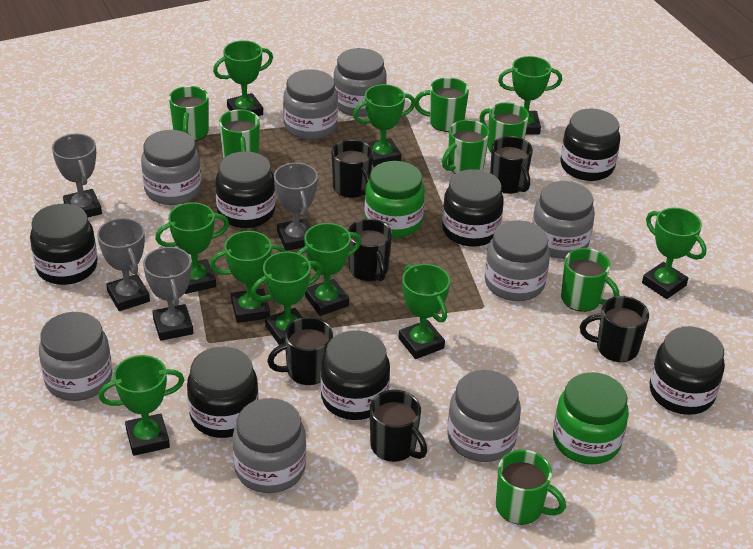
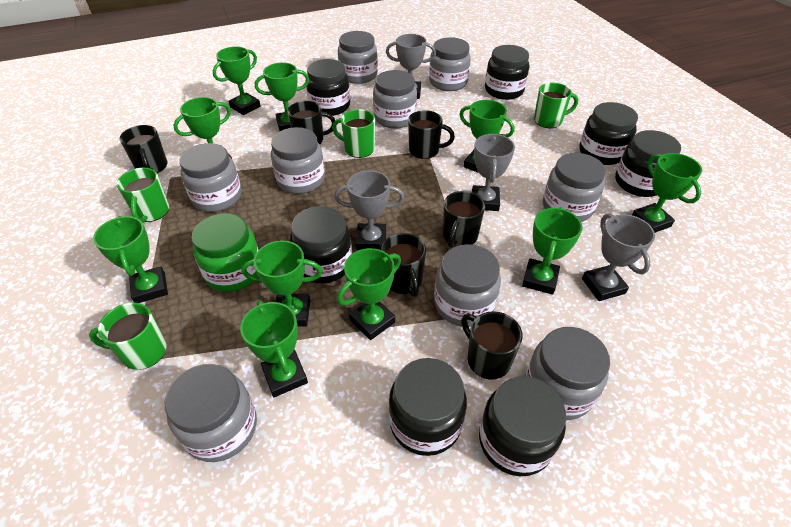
green jar: 2 -> 1
green mug: 7 -> 4
grey jar: 8 -> 9

